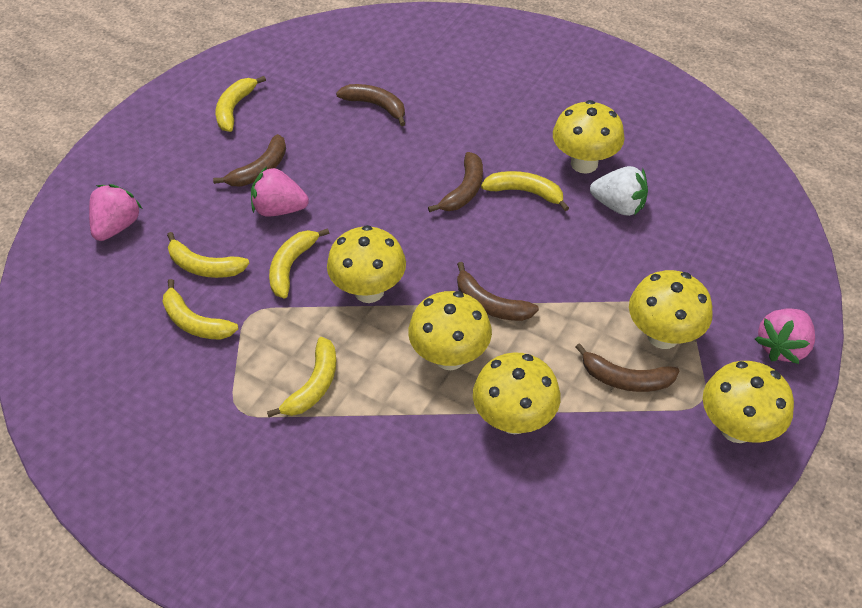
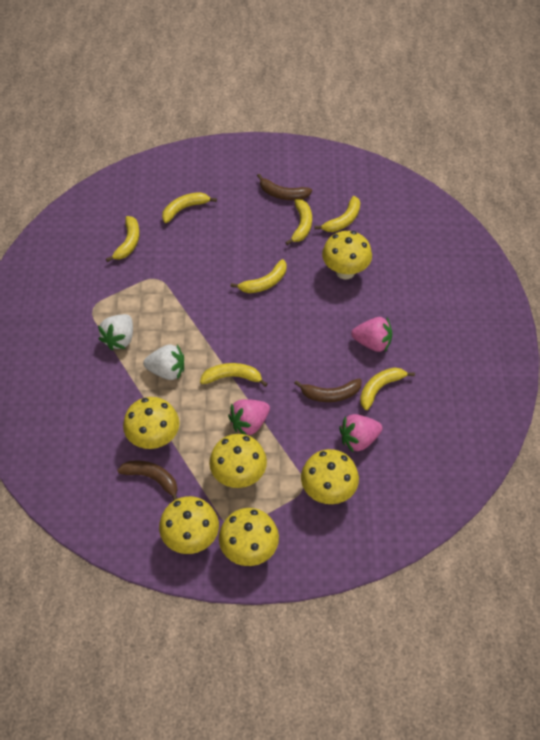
brown banana: 5 -> 3
white strawberry: 1 -> 2
yellow banana: 6 -> 7

